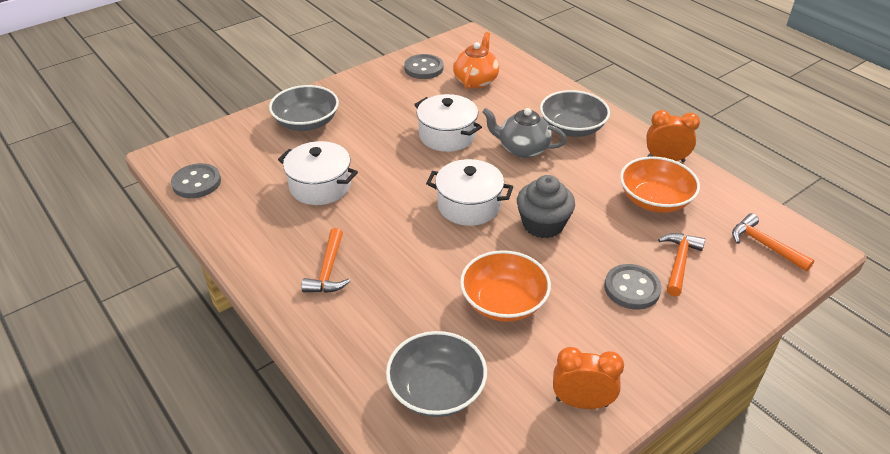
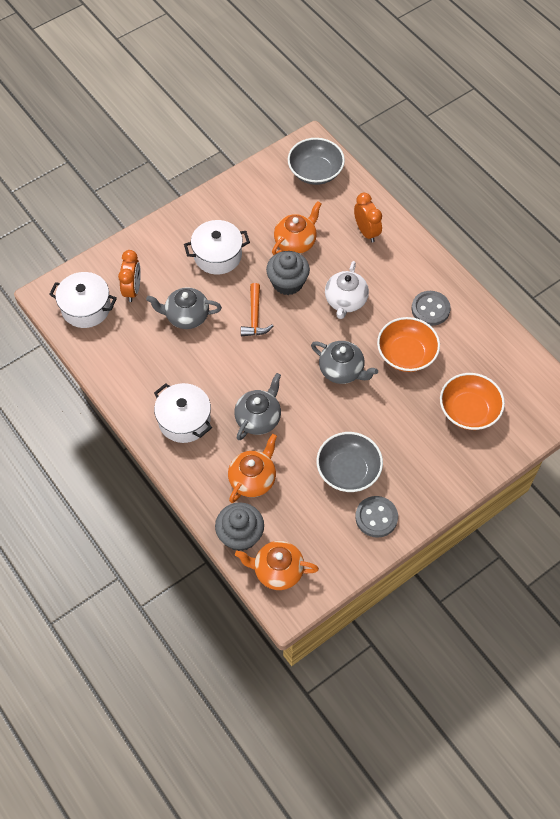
grey bowl: 3 -> 2
grey button: 3 -> 2
grey cupcake: 1 -> 2
grey teapot: 1 -> 3
orange hammer: 3 -> 1
orange teapot: 1 -> 3
white teapot: 0 -> 1

